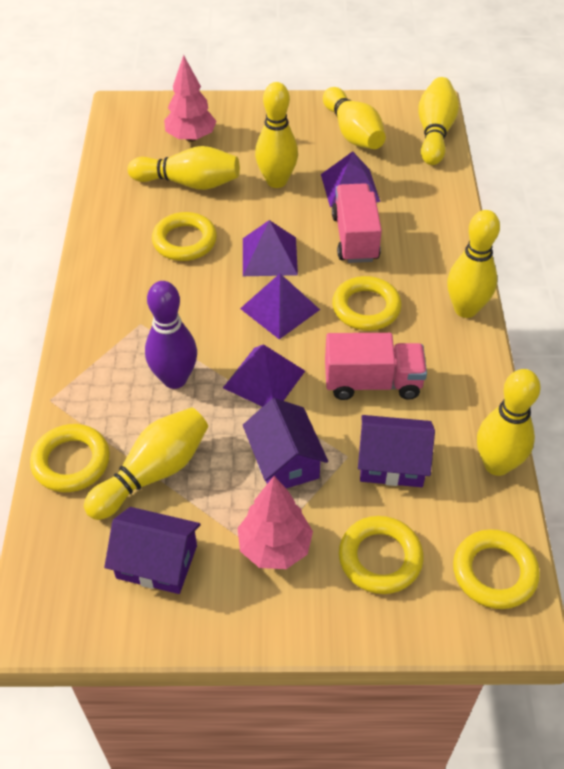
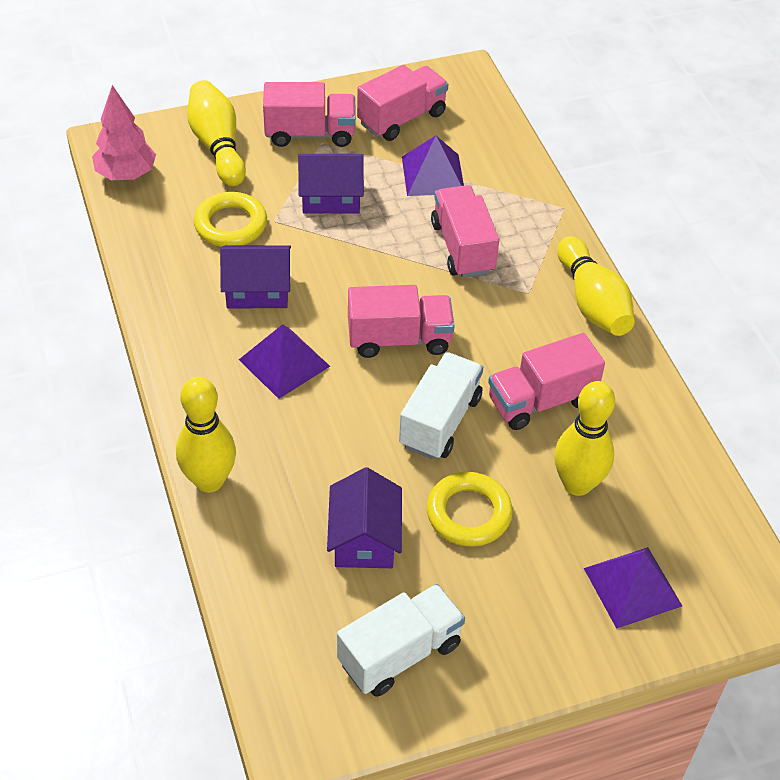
pink tree: 2 -> 1
pink truck: 2 -> 5
purple bowling pin: 1 -> 0
purple pyramid: 4 -> 3
white truck: 0 -> 2
yellow bowling pin: 7 -> 4
yellow ring: 5 -> 2

